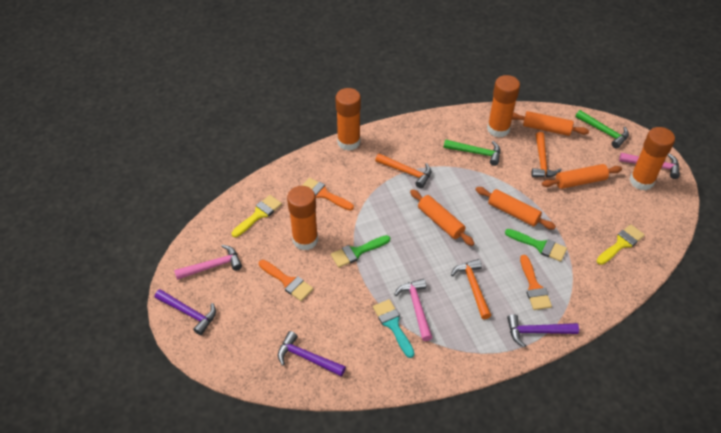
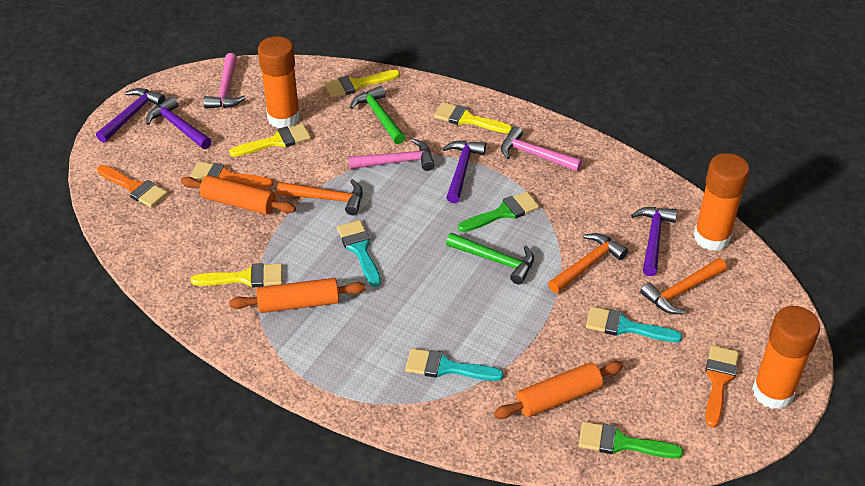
orange glue stick: 4 -> 3
orange rolling pin: 4 -> 3
purple hammer: 3 -> 4
turquoise brush: 1 -> 3
yellow brush: 2 -> 4

